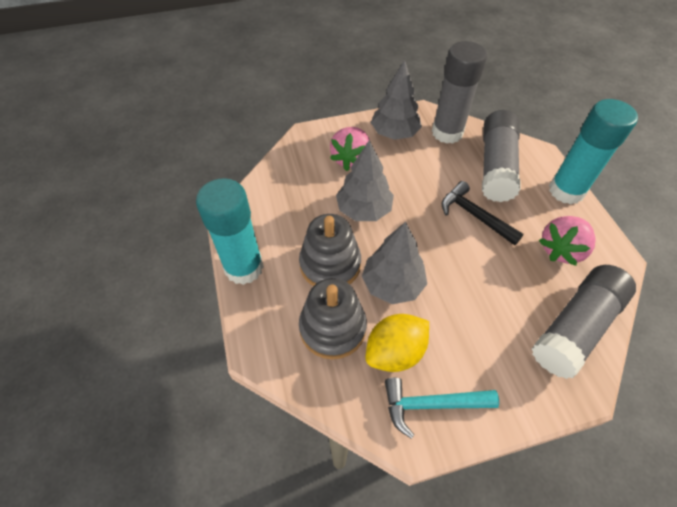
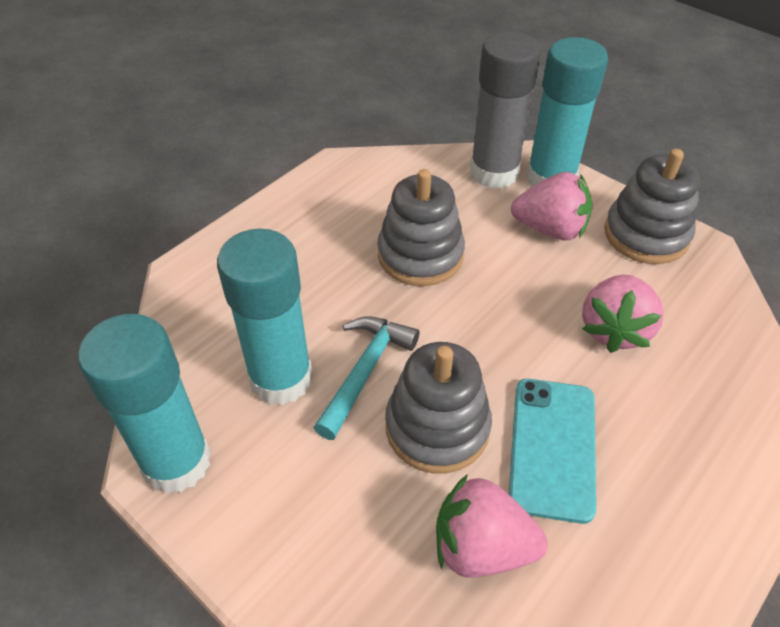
black hammer: 1 -> 0
grey glue stick: 3 -> 1
grey stacking toy: 2 -> 3
grey tree: 3 -> 0
pink strawberry: 2 -> 3
turquoise glue stick: 2 -> 3
turquoise phone: 0 -> 1
yellow lemon: 1 -> 0

